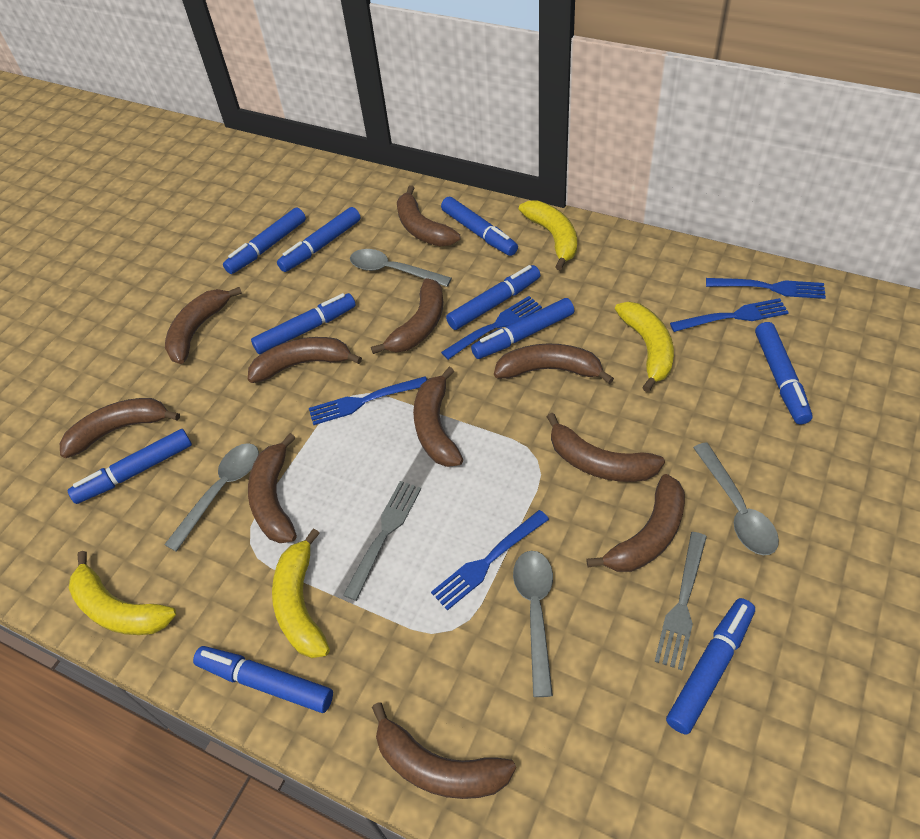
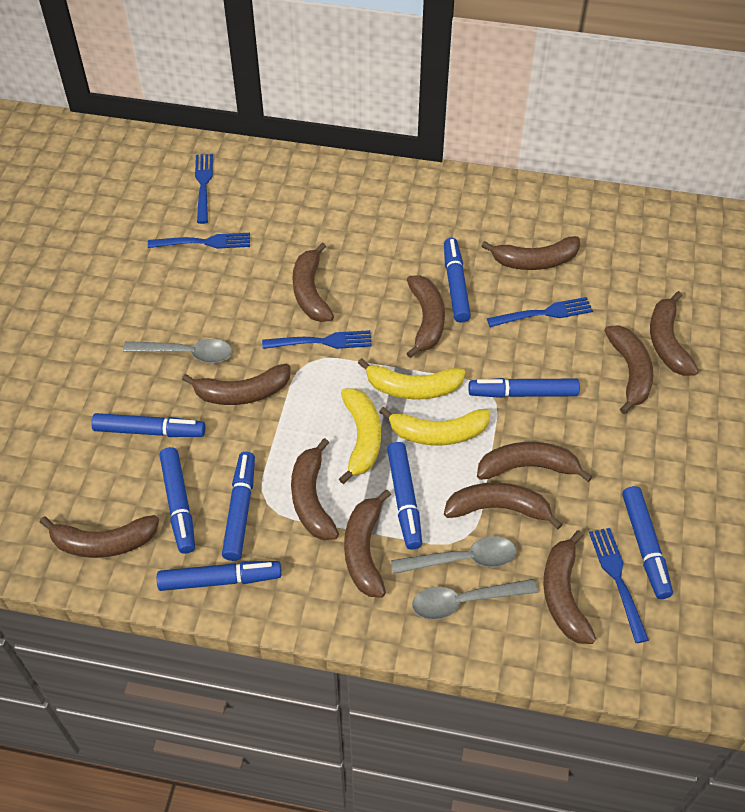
blue marker: 10 -> 8
brown banana: 11 -> 12
grey fork: 2 -> 0
grey spoon: 4 -> 3
yellow banana: 4 -> 3

